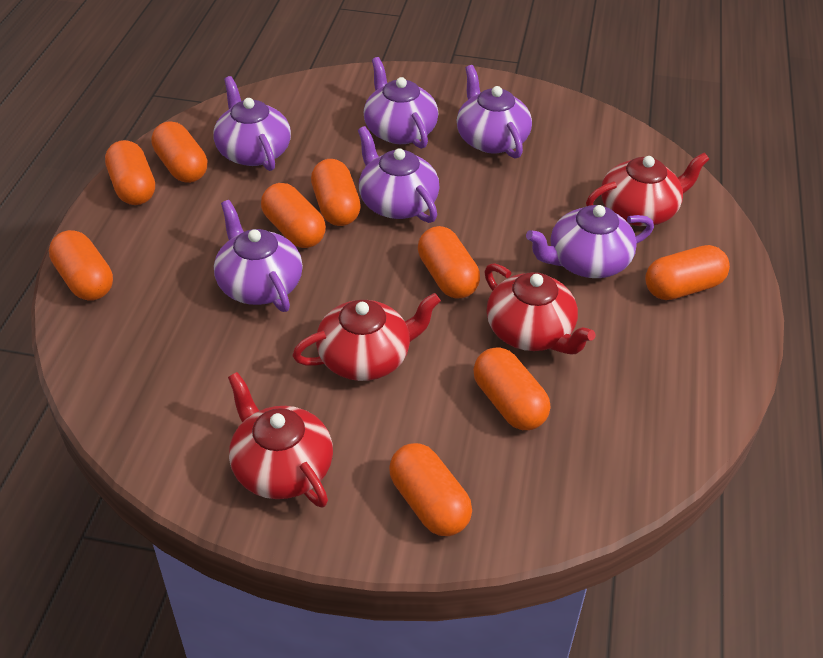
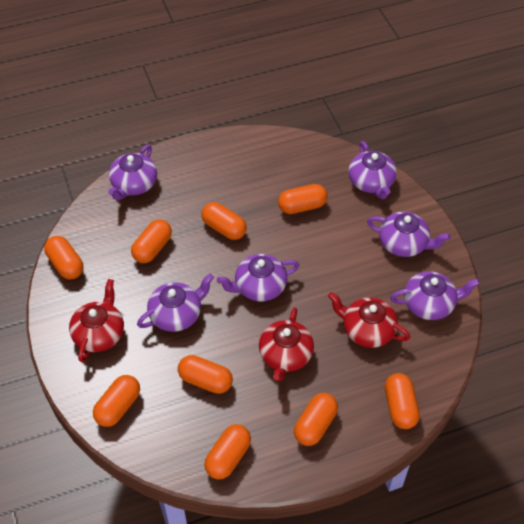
red teapot: 4 -> 3

